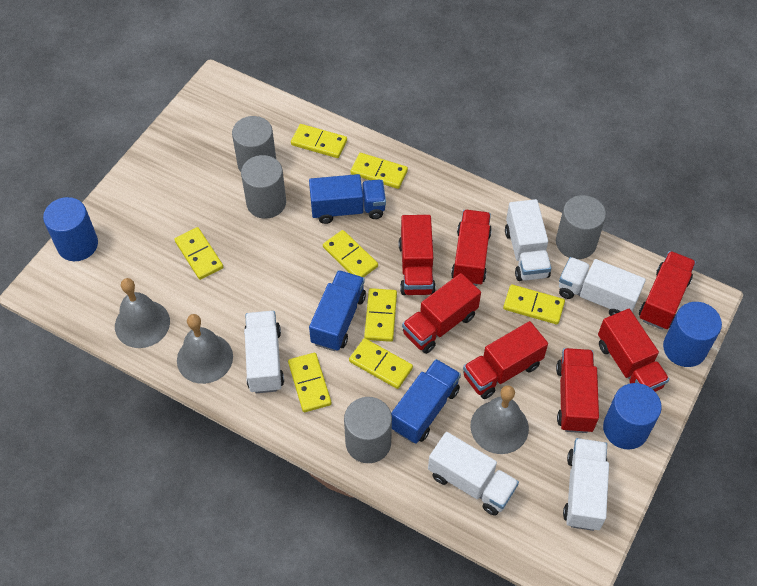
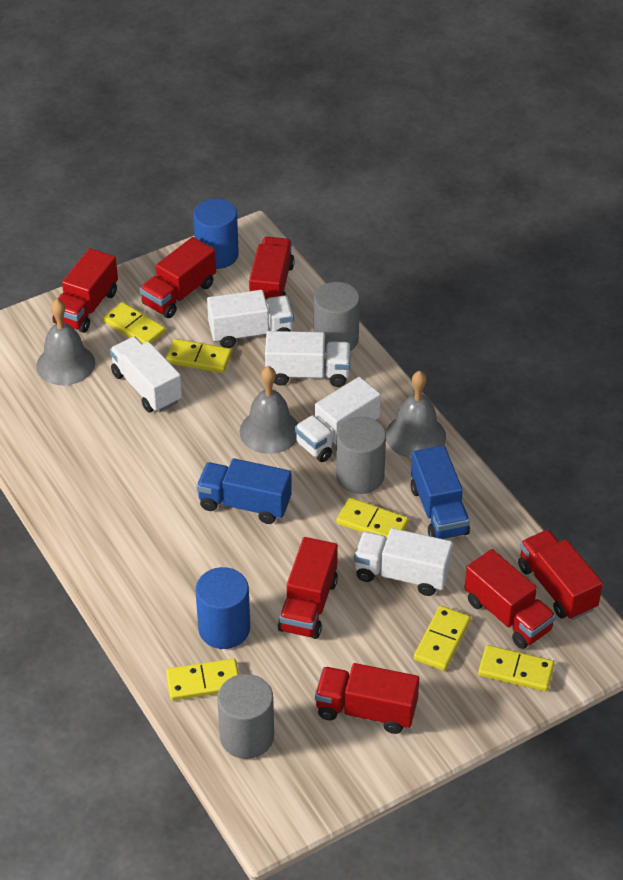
blue cylinder: 3 -> 2
blue truck: 3 -> 2
grey cylinder: 4 -> 3
yellow domino: 8 -> 6

